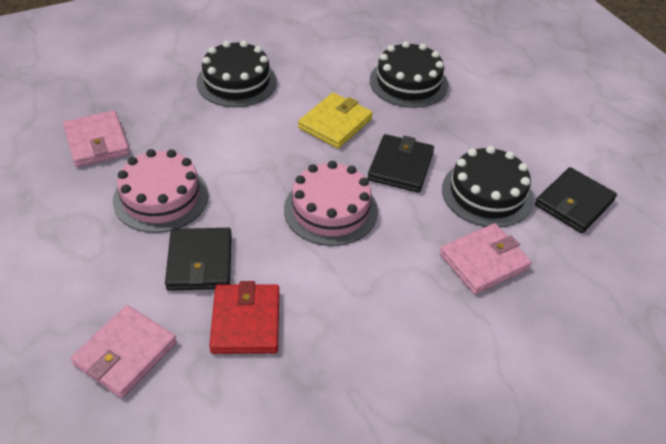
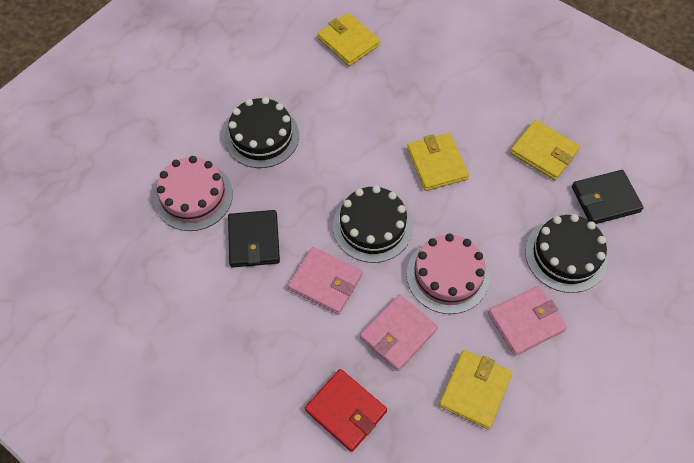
black wallet: 3 -> 2
yellow wallet: 1 -> 4

